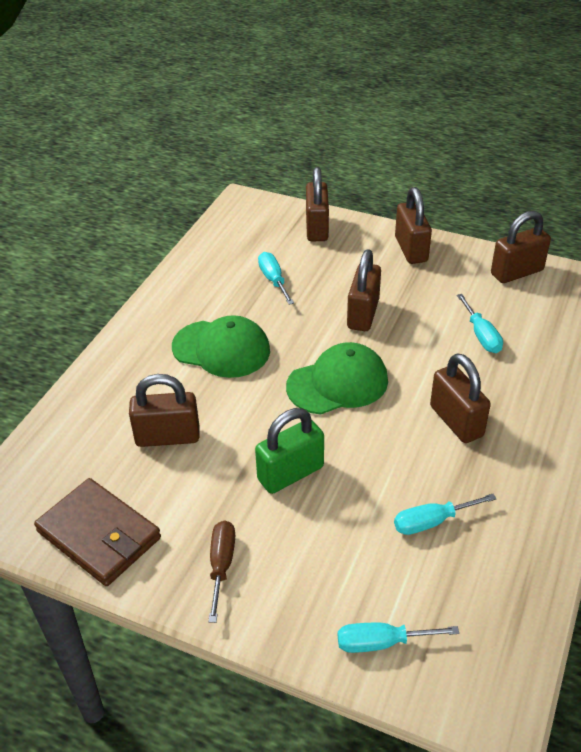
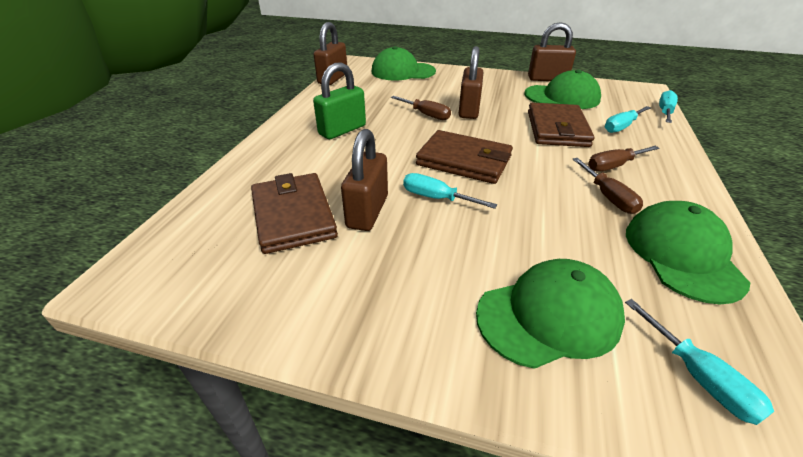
brown padlock: 6 -> 4
brown screwdriver: 1 -> 3
brown wallet: 1 -> 3
green cap: 2 -> 4

